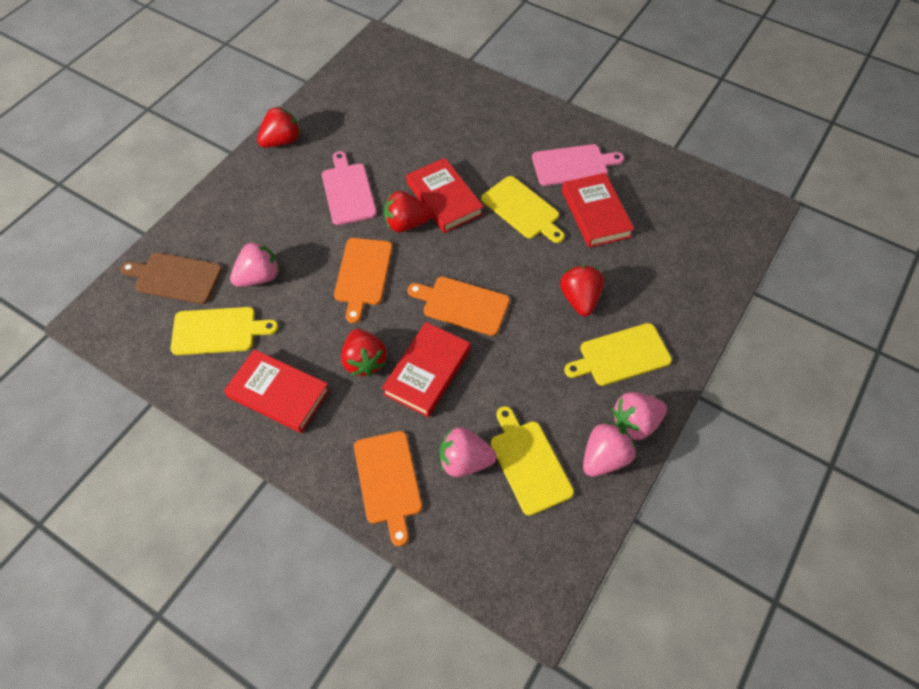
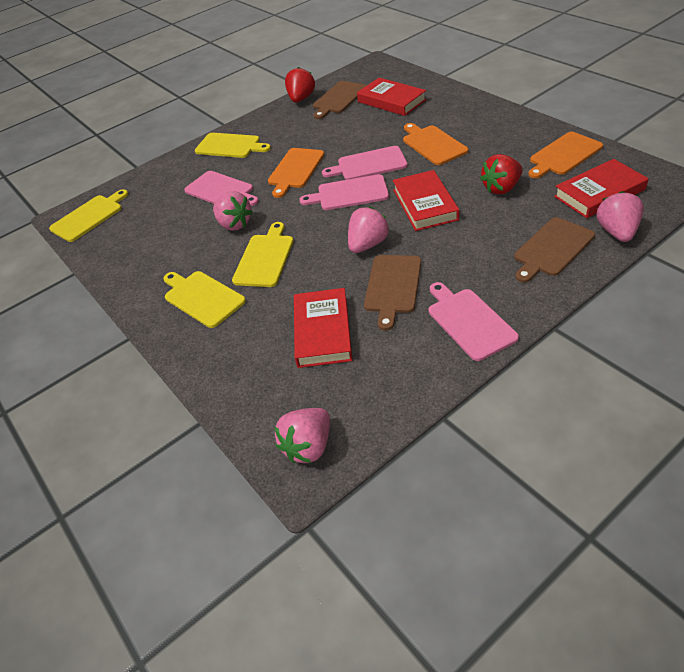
brown cutting board: 1 -> 3
pink cutting board: 2 -> 4
red strawberry: 4 -> 2

